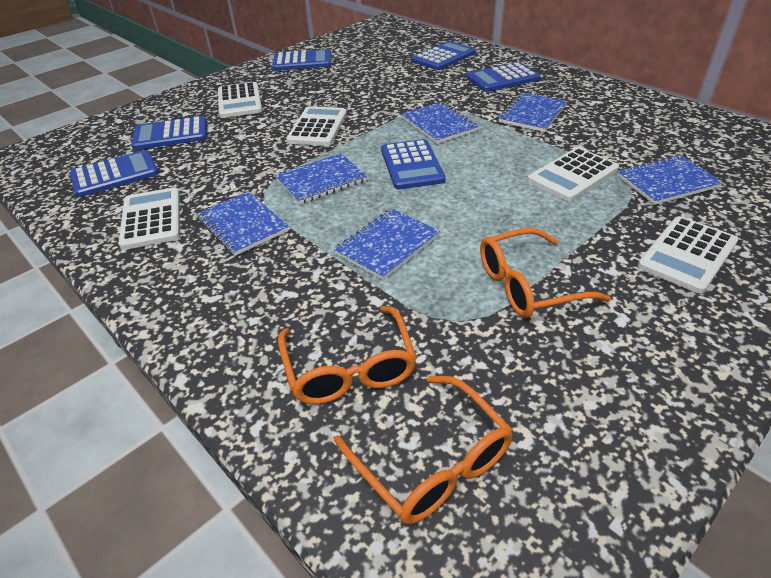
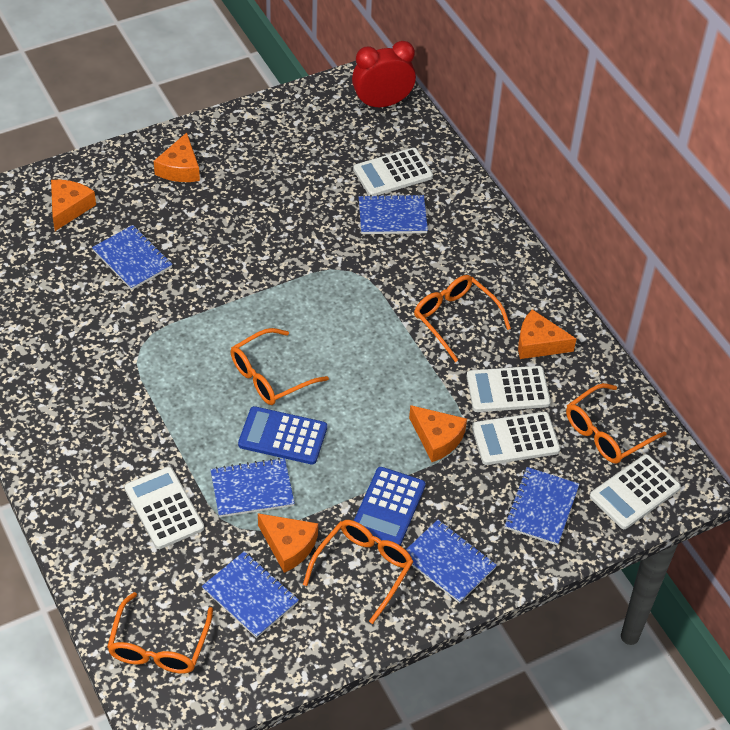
blue calculator: 6 -> 2
orange cheese: 0 -> 5
orange glasses: 3 -> 5
red clock: 0 -> 1

